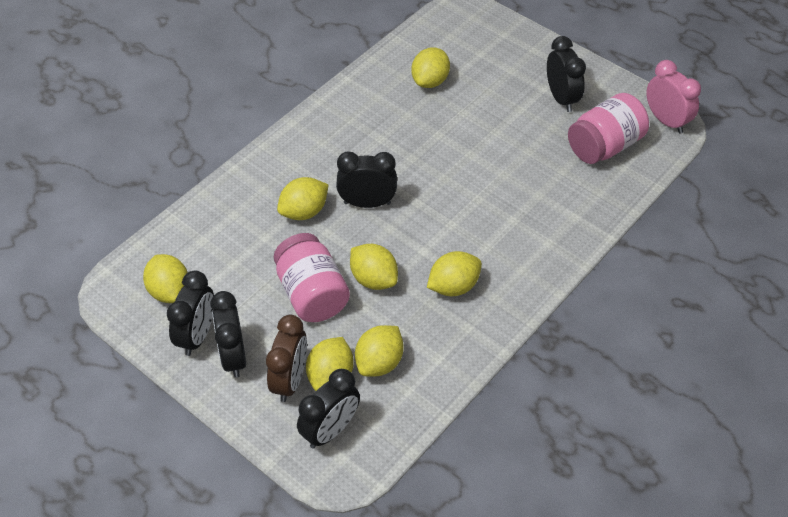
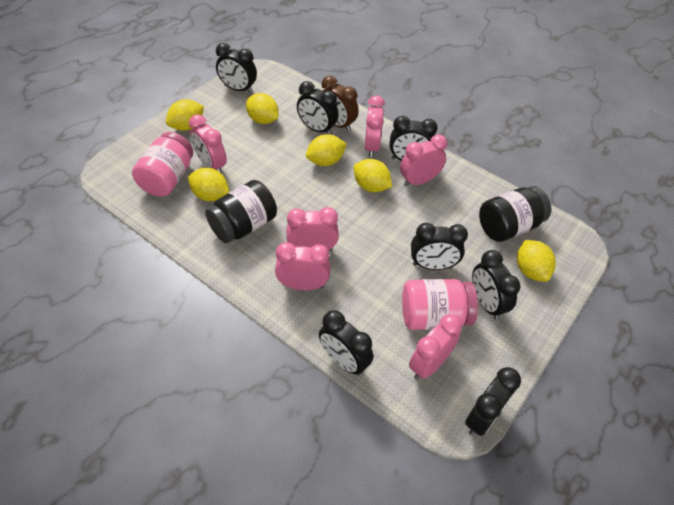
black clock: 5 -> 7
black jar: 0 -> 2
pink clock: 1 -> 6
yellow lemon: 7 -> 6

